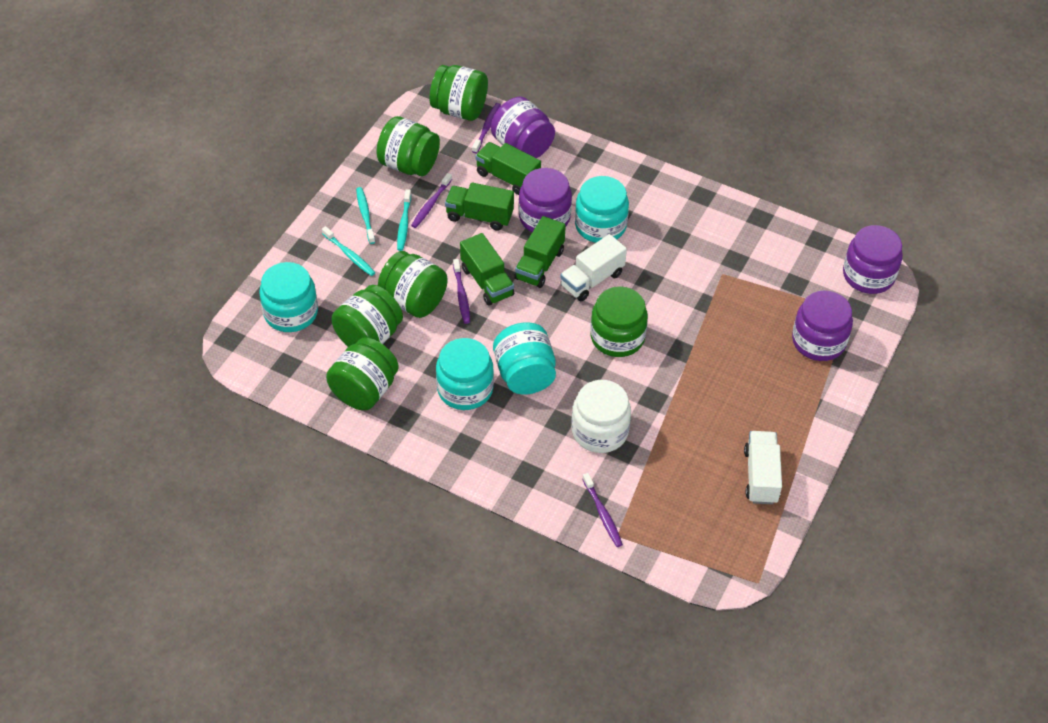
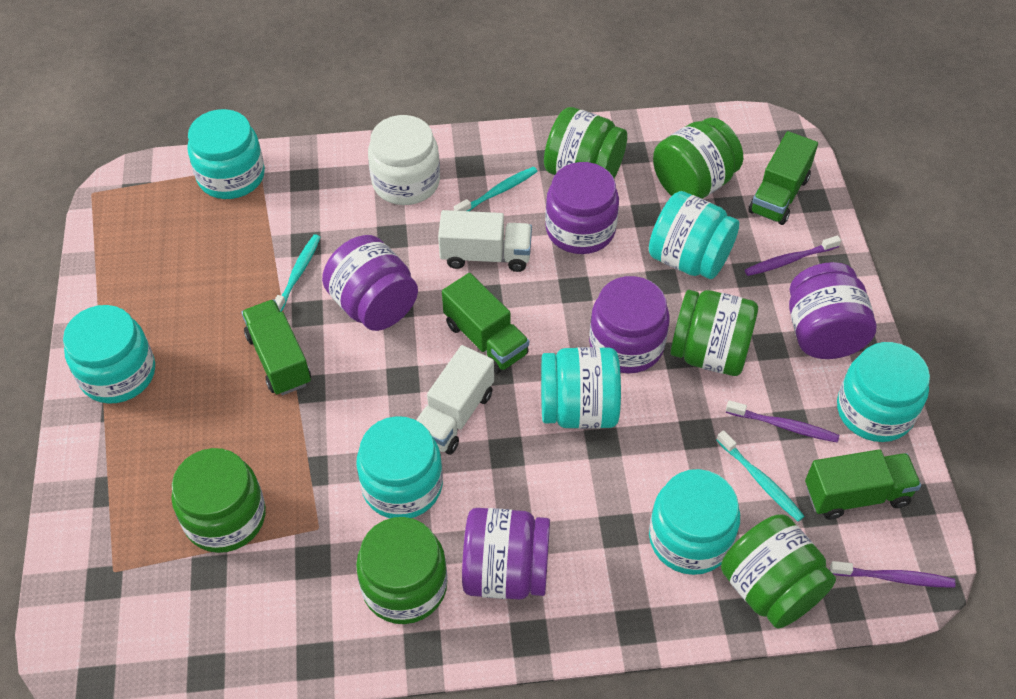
purple jar: 4 -> 5
purple toothbrush: 4 -> 3
turquoise jar: 4 -> 7

